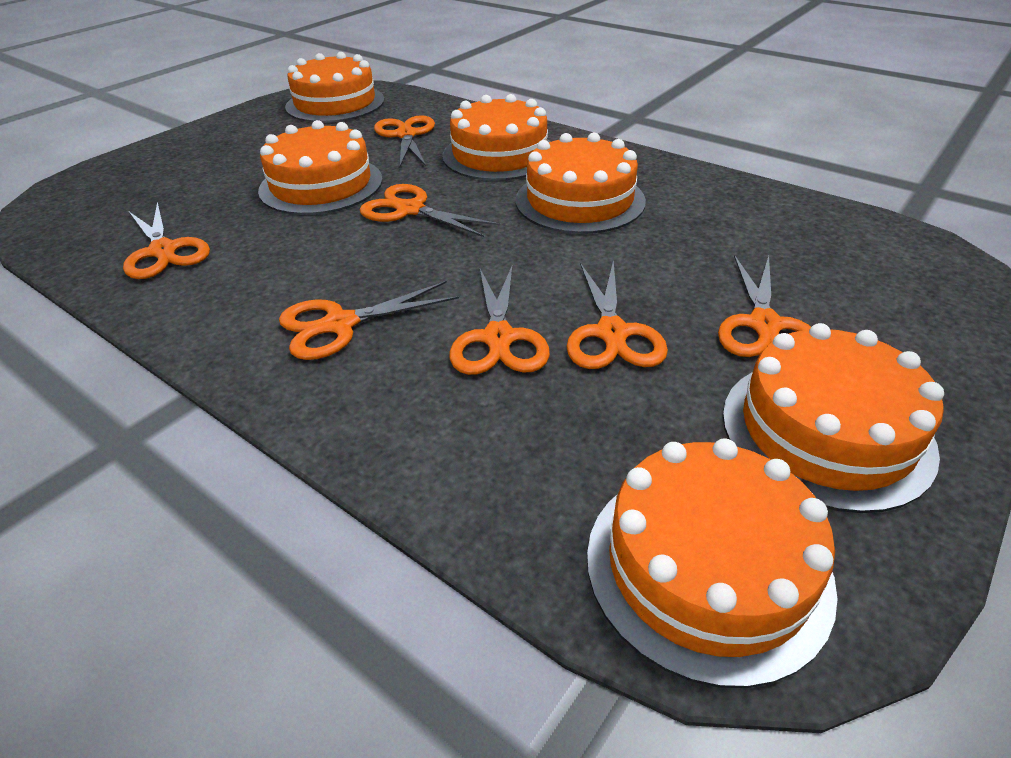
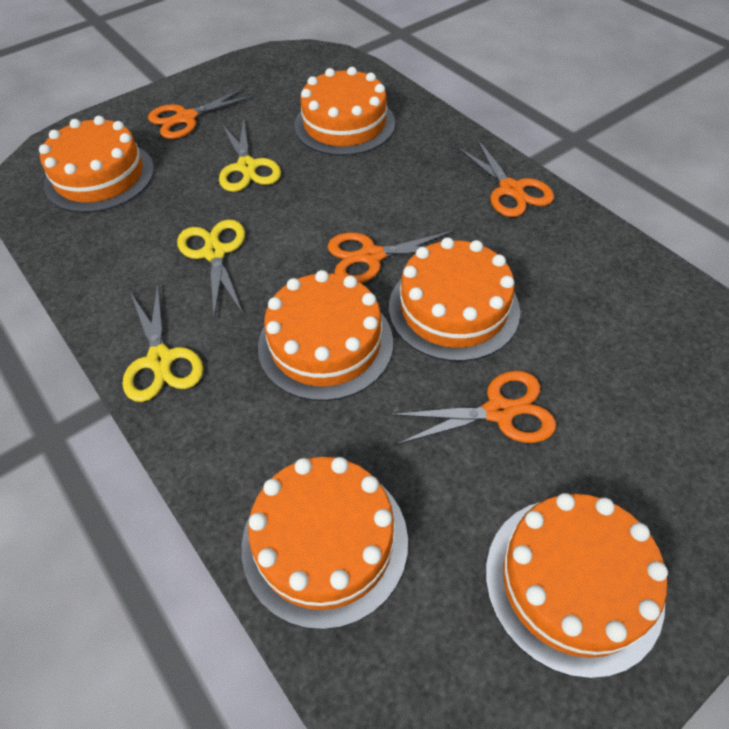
orange scissors: 7 -> 4
yellow scissors: 0 -> 3

